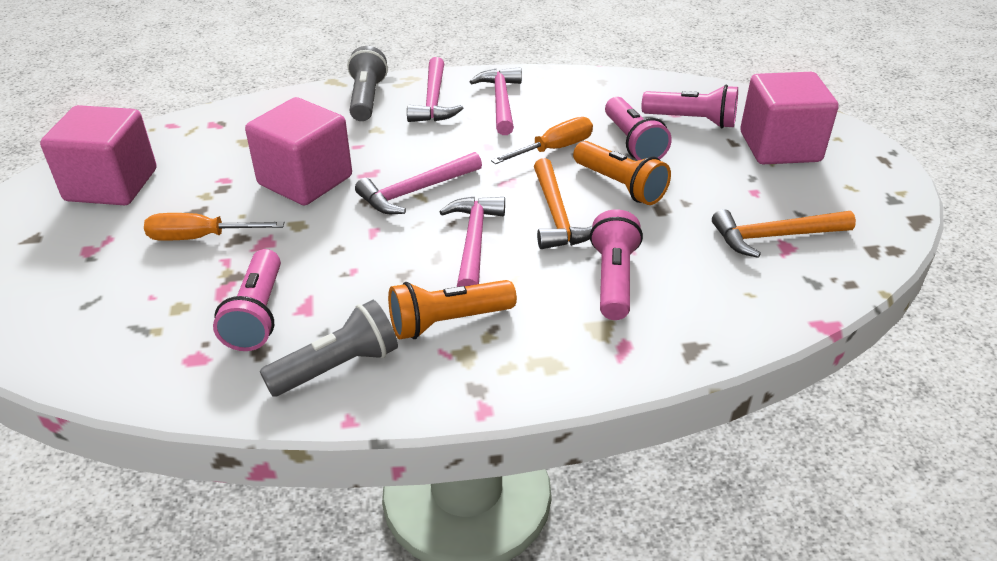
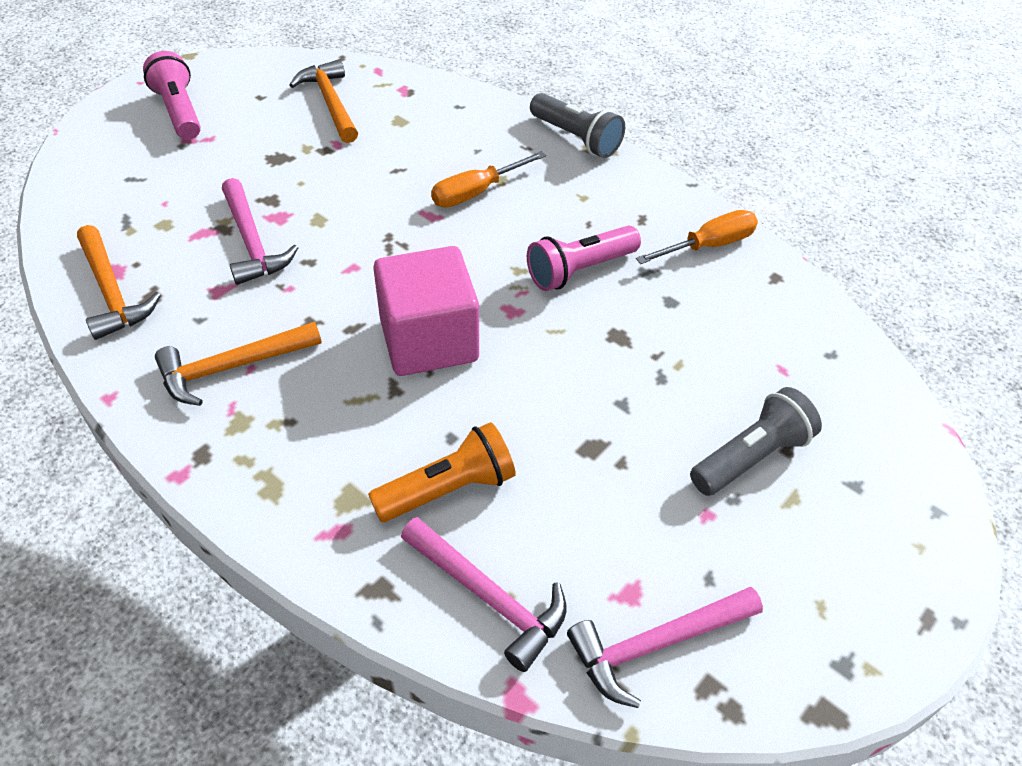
orange flashlight: 2 -> 1
orange hammer: 2 -> 3
pink cube: 3 -> 1
pink flashlight: 4 -> 2
pink hammer: 4 -> 3

